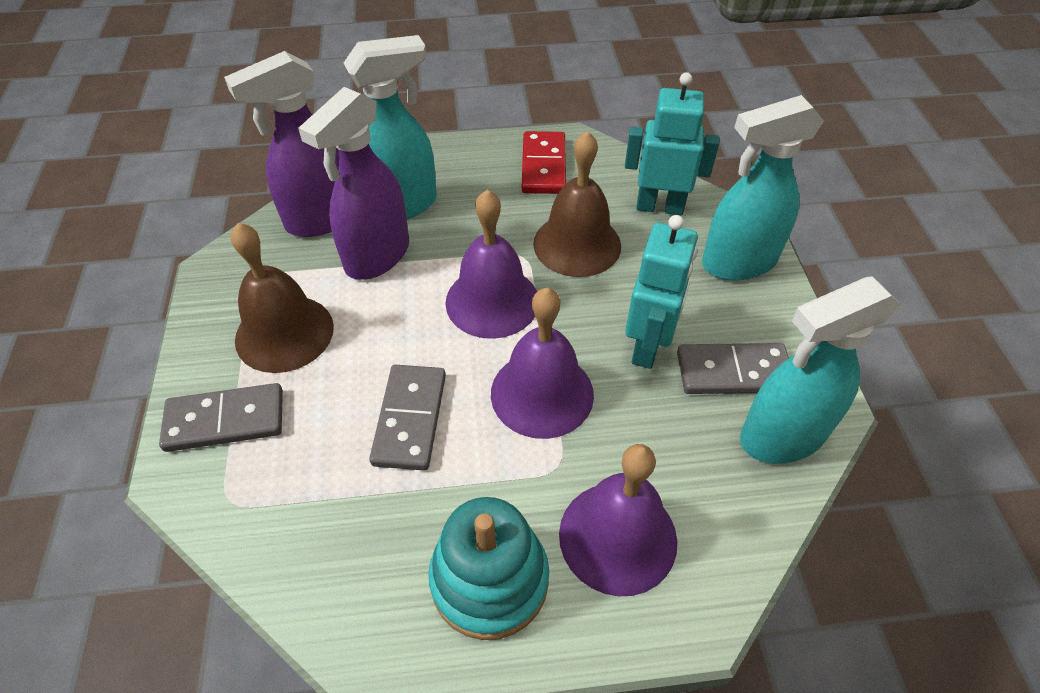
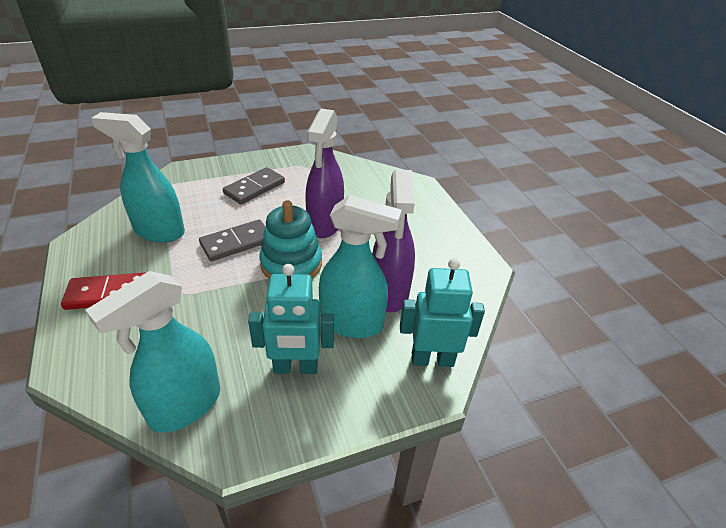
brown bell: 2 -> 0
grey domino: 3 -> 2
purple bell: 3 -> 0

